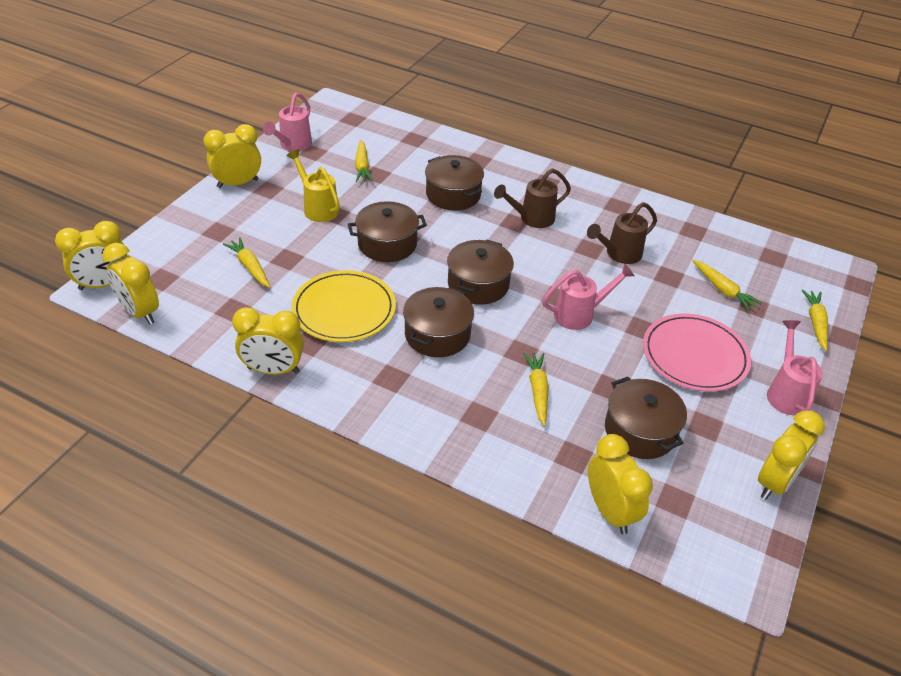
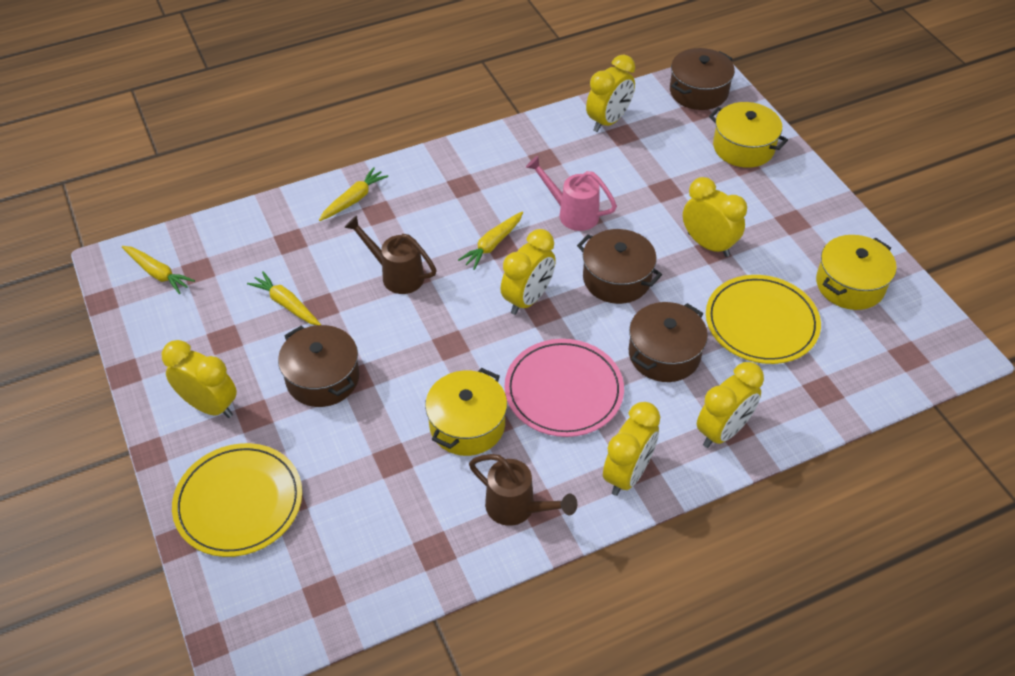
brown pot: 5 -> 4
pink watering can: 3 -> 1
yellow carrot: 5 -> 4
yellow plate: 1 -> 2
yellow pot: 0 -> 3
yellow watering can: 1 -> 0

